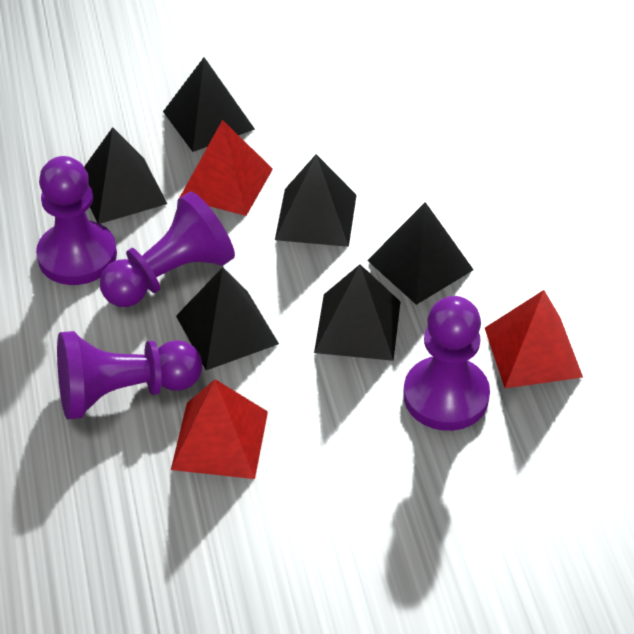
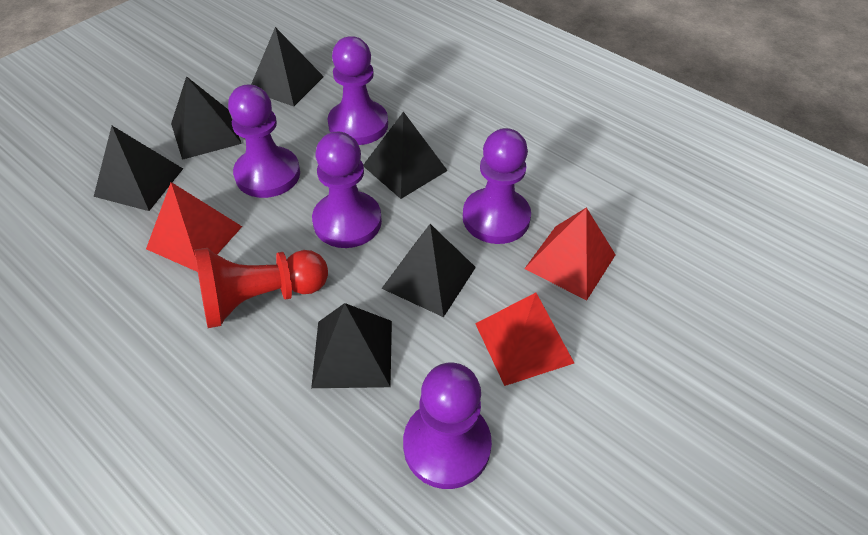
purple pawn: 4 -> 5
red pawn: 0 -> 1

